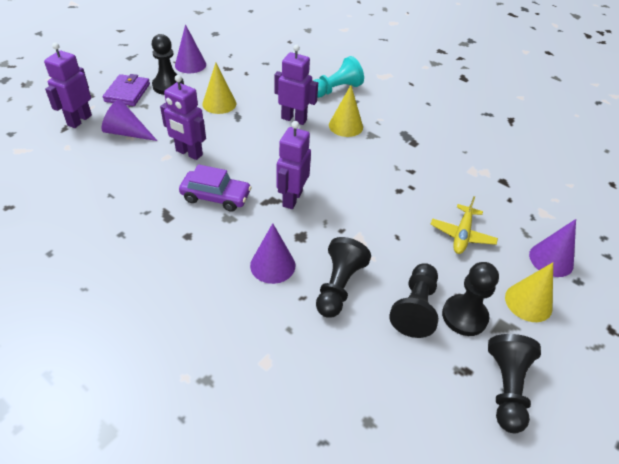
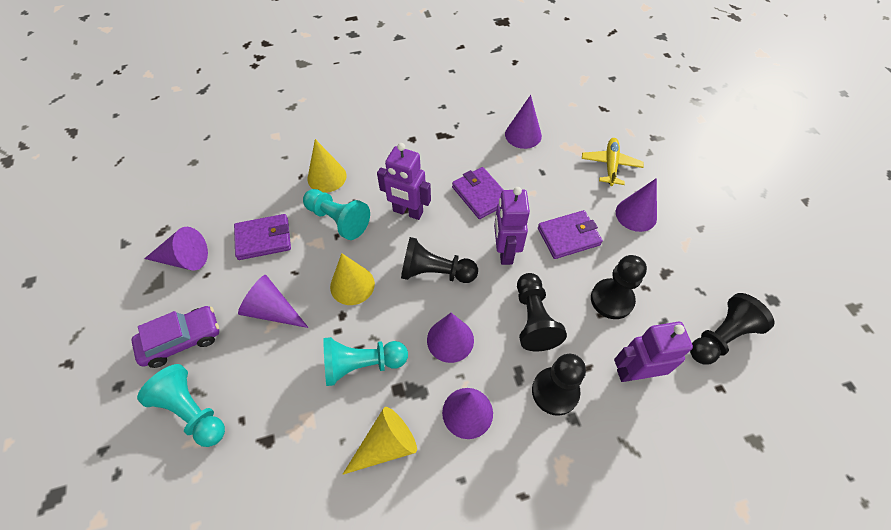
purple cone: 4 -> 6
purple robot: 4 -> 3
purple wallet: 1 -> 3
turquoise pawn: 1 -> 3

